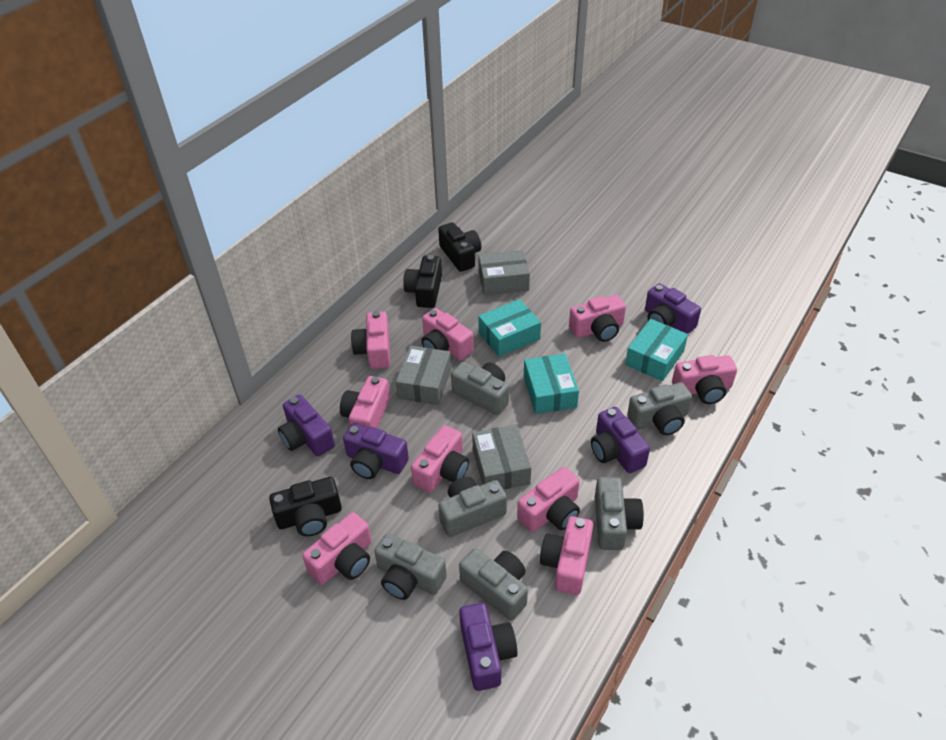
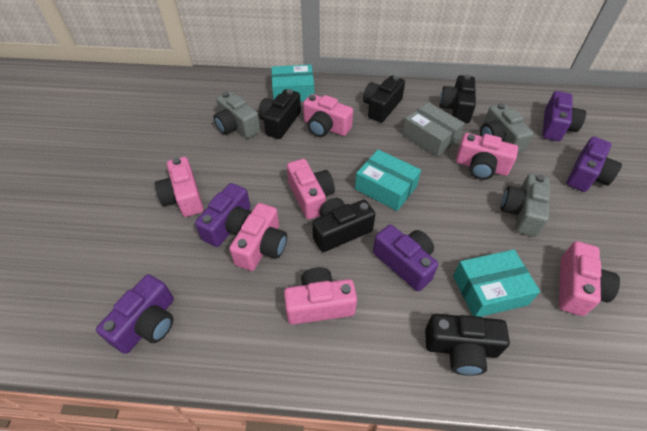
black camera: 3 -> 5
grey box: 3 -> 1
grey camera: 6 -> 3
pink camera: 9 -> 7

